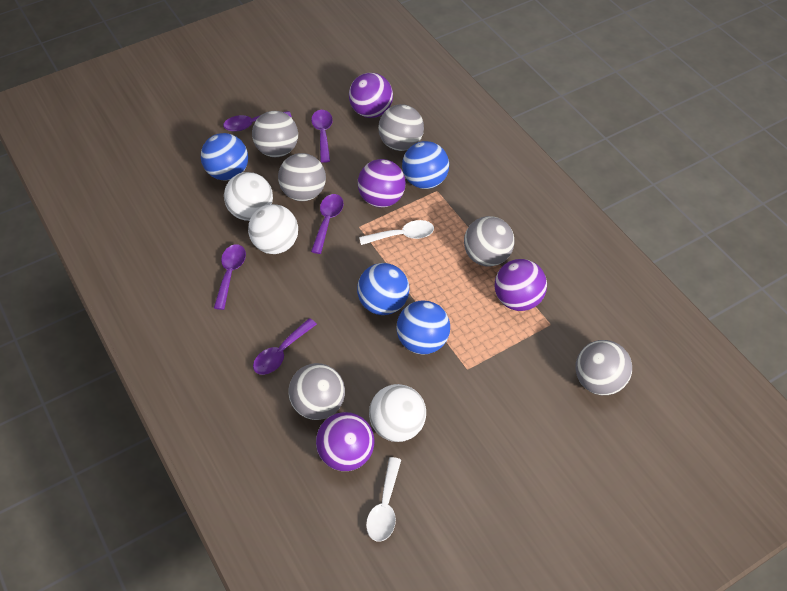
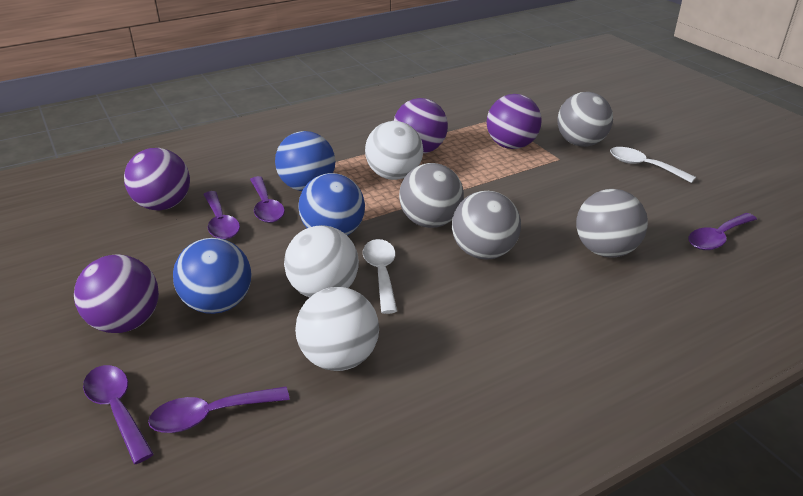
blue ball: 4 -> 3
grey ball: 6 -> 4

